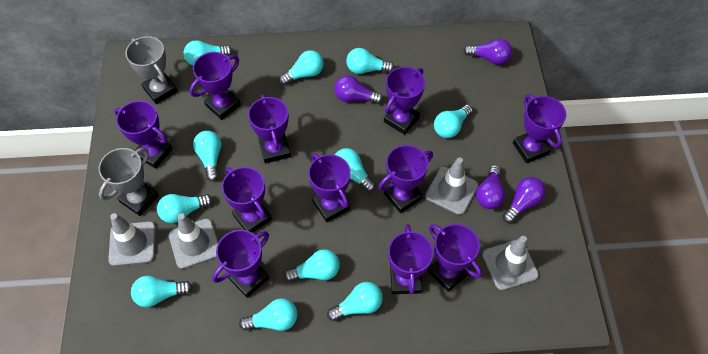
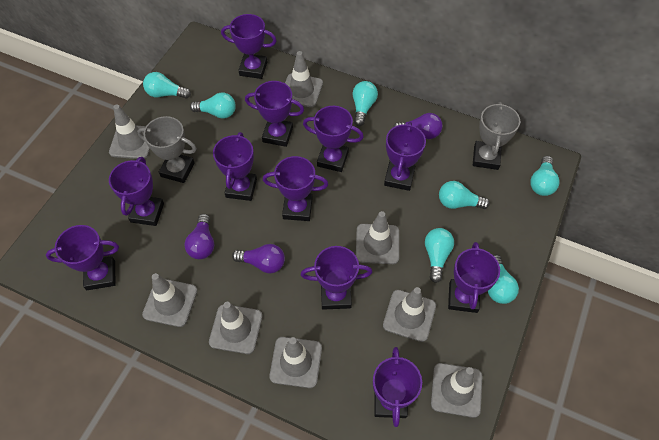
grey traffic cone: 4 -> 8
purple light bulb: 4 -> 3
turquoise light bulb: 11 -> 7

